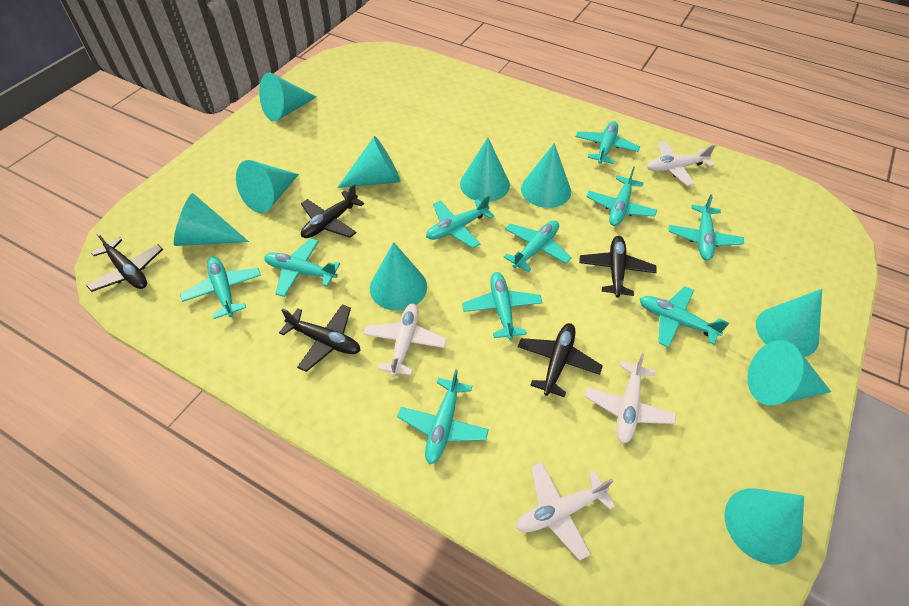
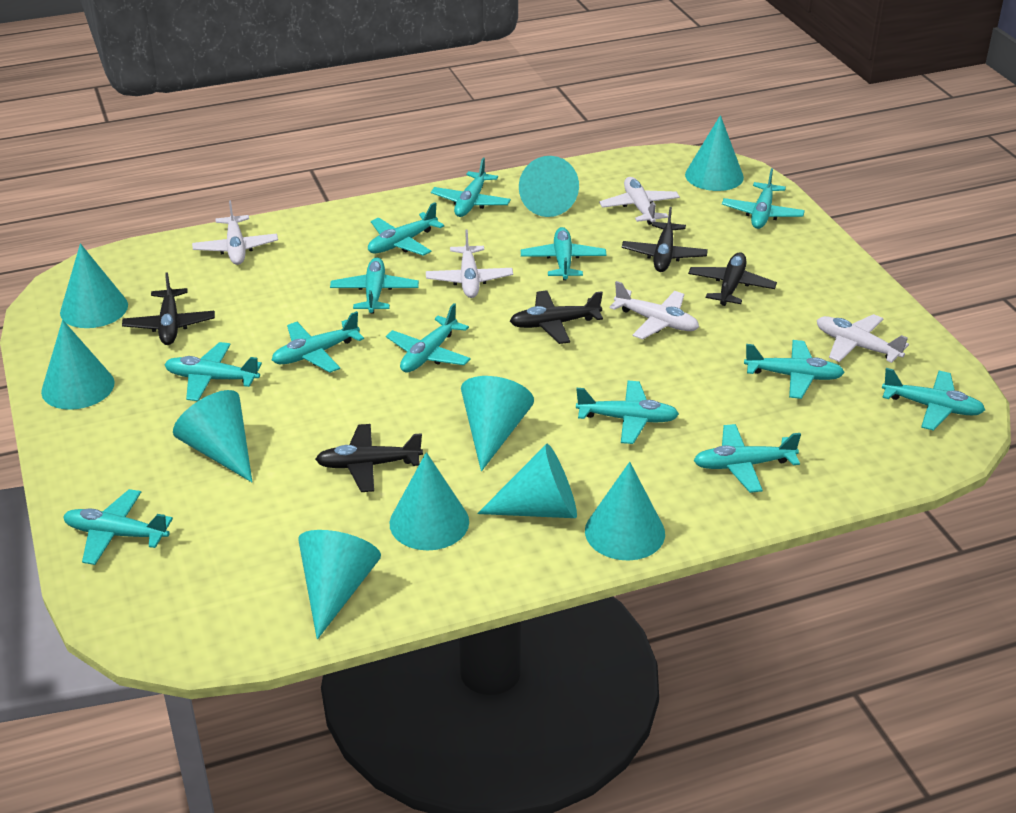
turquoise plane: 10 -> 13
white plane: 4 -> 5

